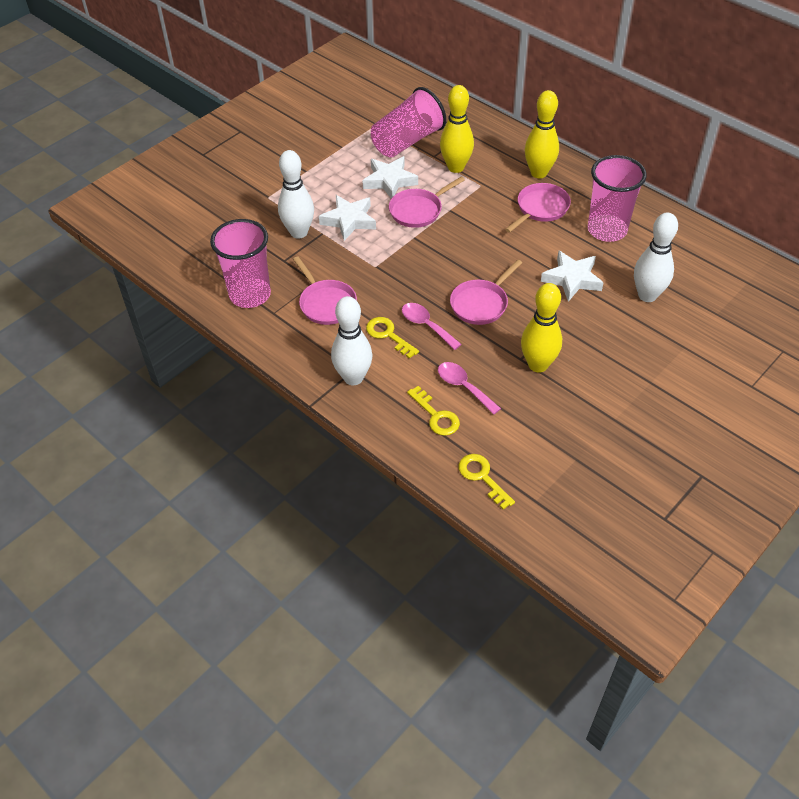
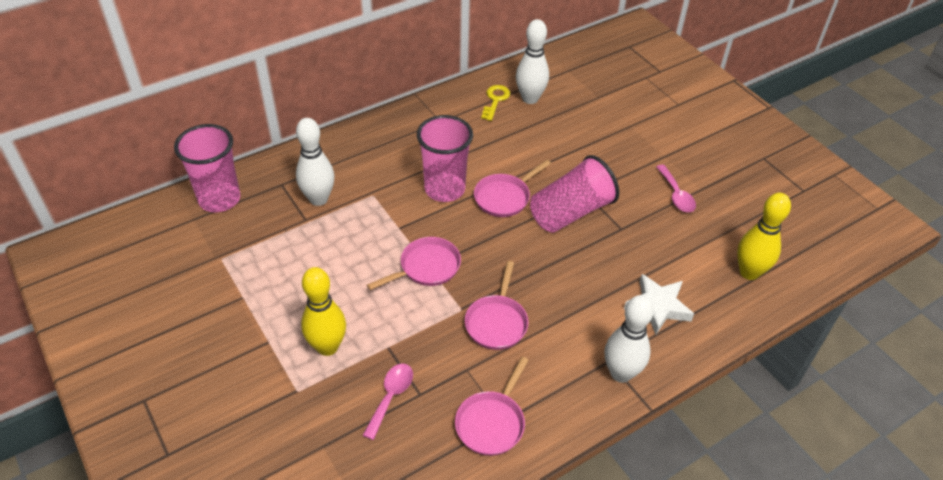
white star: 3 -> 1
yellow bowling pin: 3 -> 2
yellow key: 3 -> 1

